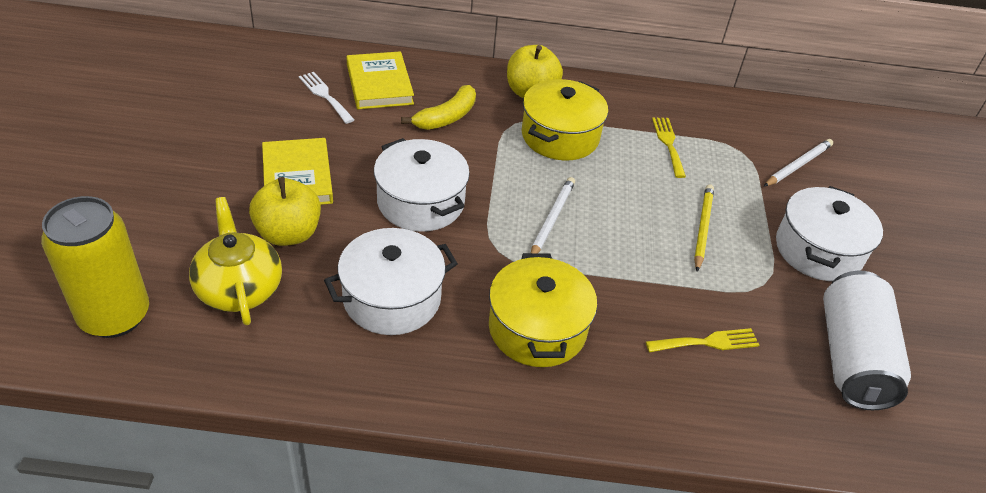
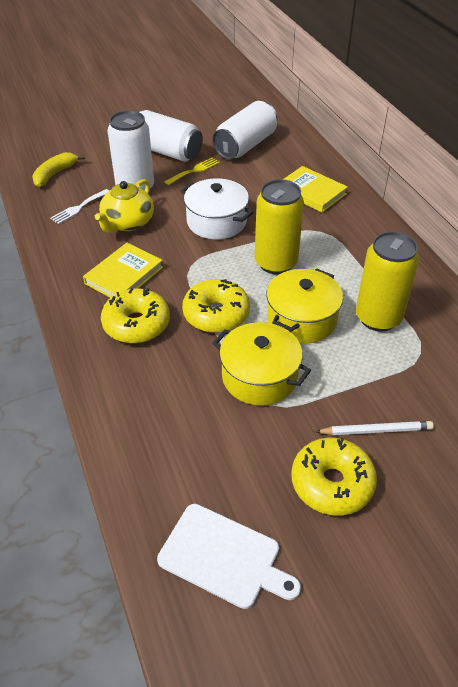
white can: 1 -> 3
white cutting board: 0 -> 1
white pencil: 2 -> 1
white pot: 3 -> 1
yellow apple: 2 -> 0
yellow can: 1 -> 2
yellow donut: 0 -> 3
yellow fork: 2 -> 1
yellow pencil: 1 -> 0

